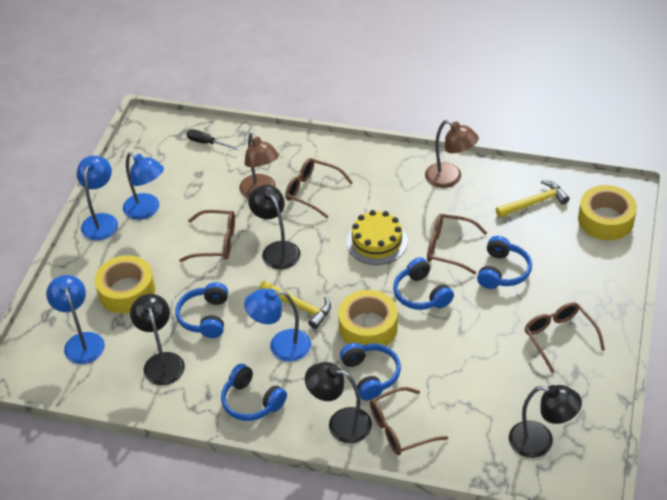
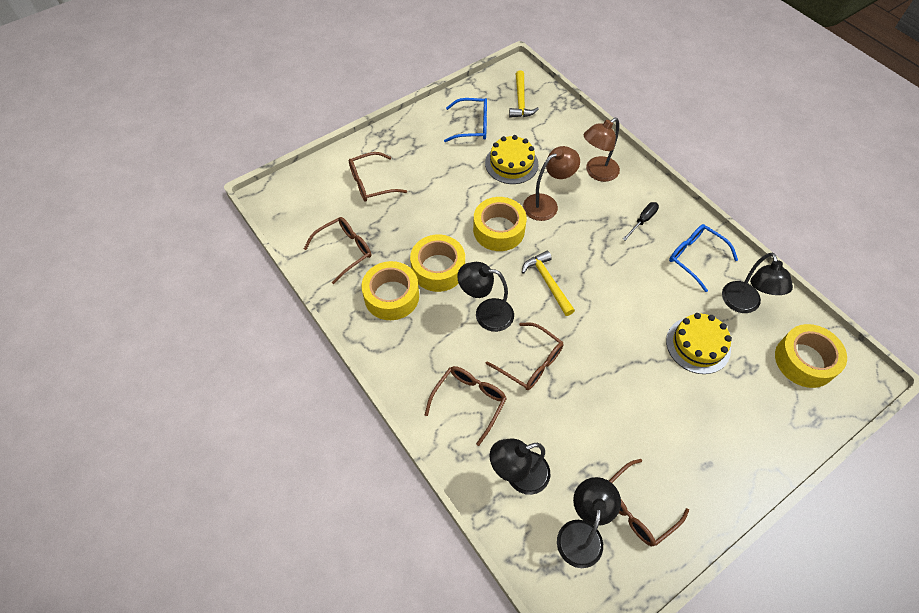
blue glasses: 0 -> 2
blue headphones: 5 -> 0
blue lamp: 4 -> 0
yellow cake: 1 -> 2
yellow tape: 3 -> 4

